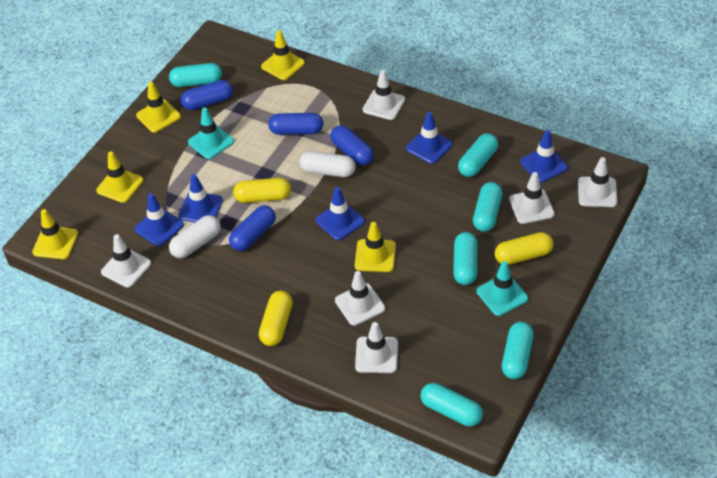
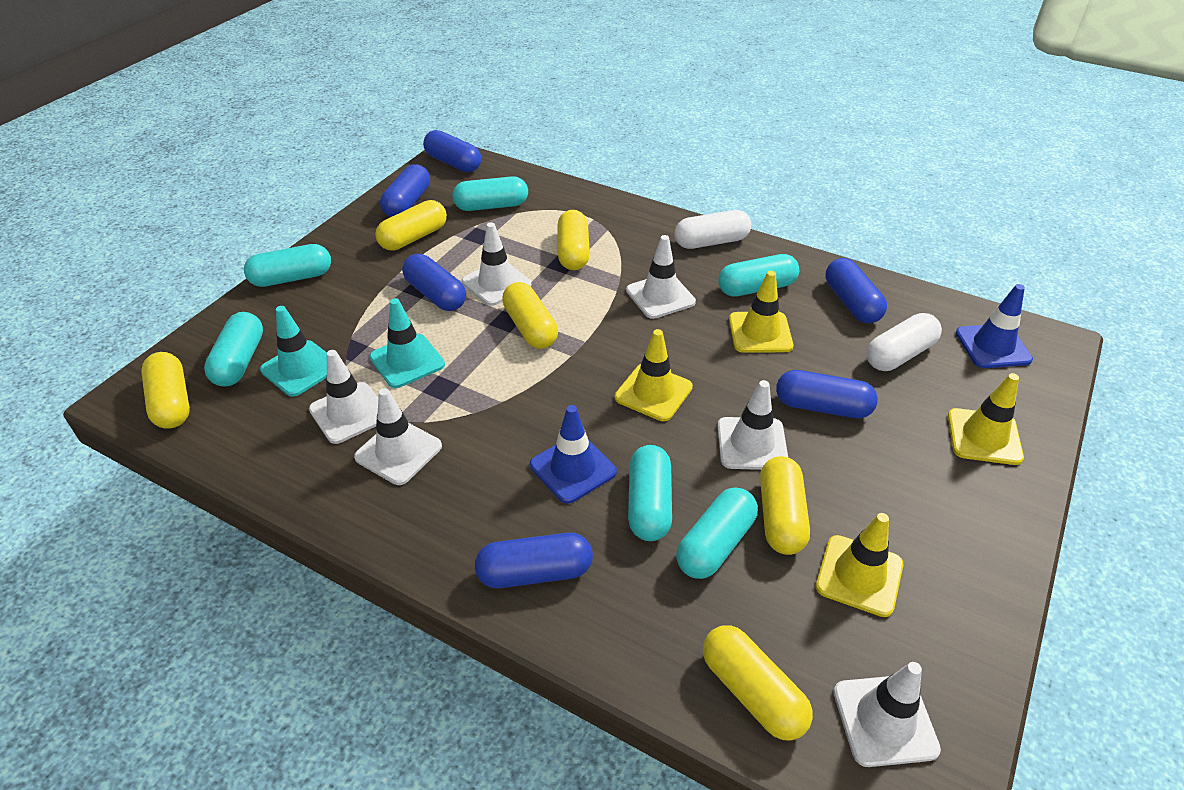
blue capsule: 4 -> 6
blue traffic cone: 5 -> 2
yellow capsule: 3 -> 6
yellow traffic cone: 5 -> 4

